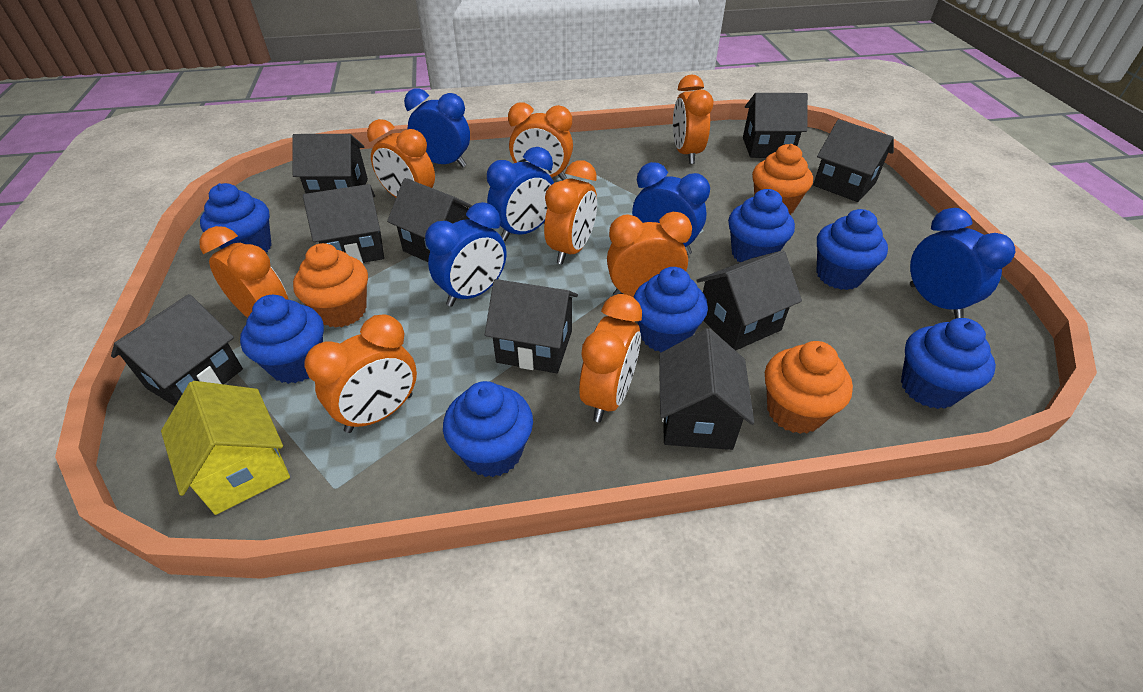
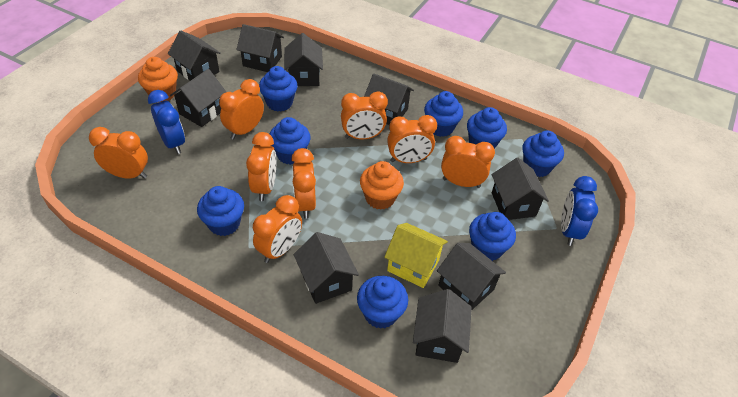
blue clock: 5 -> 2
blue cupcake: 7 -> 8
orange cupcake: 3 -> 2

